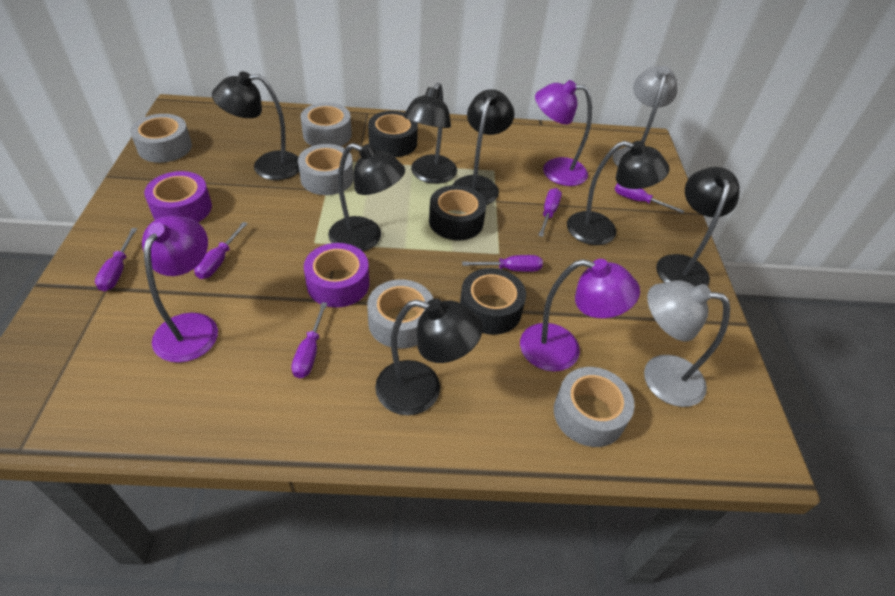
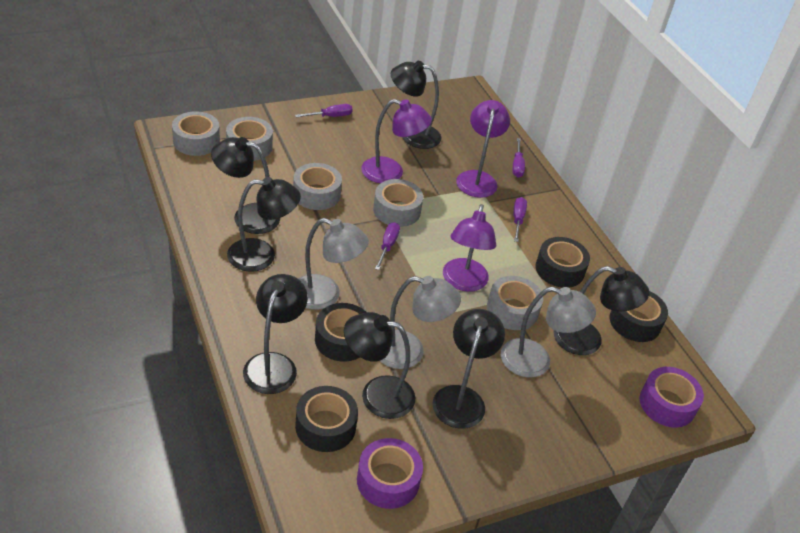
black tape: 3 -> 4
grey lamp: 2 -> 3
purple screwdriver: 6 -> 4

